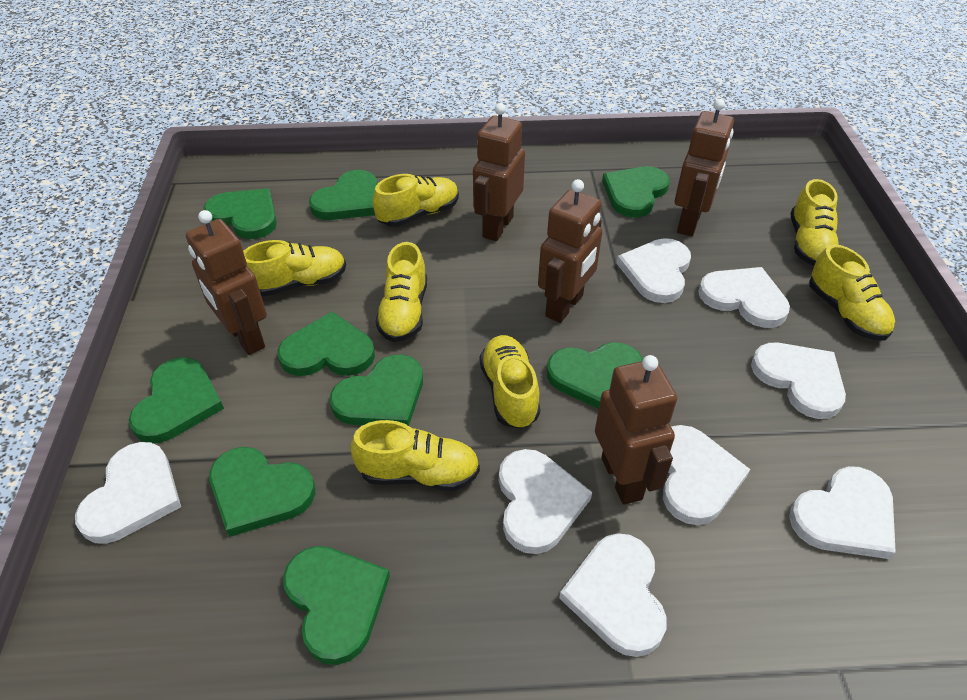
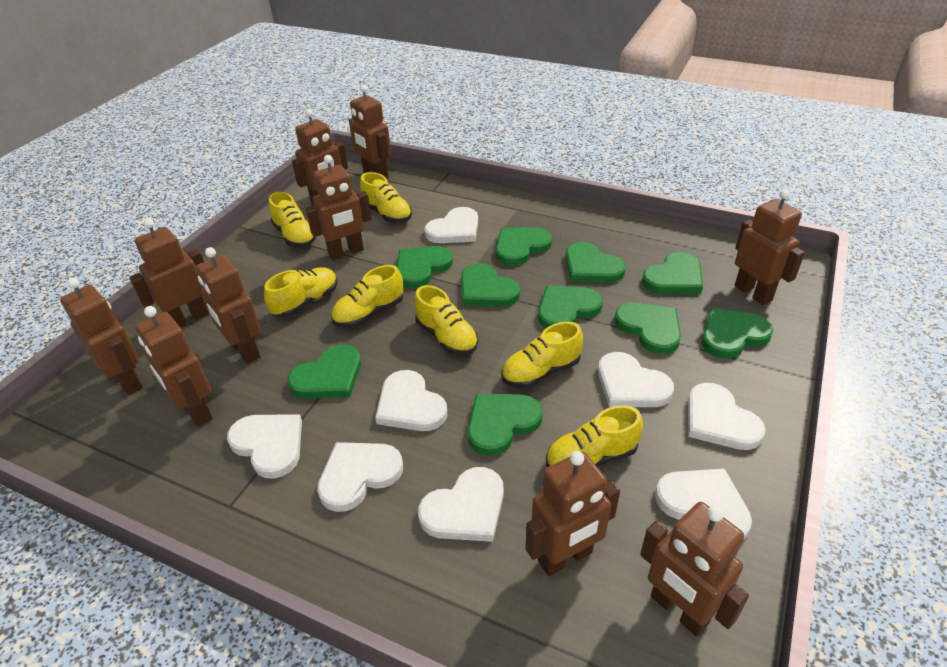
brown robot: 5 -> 10
green heart: 9 -> 10

